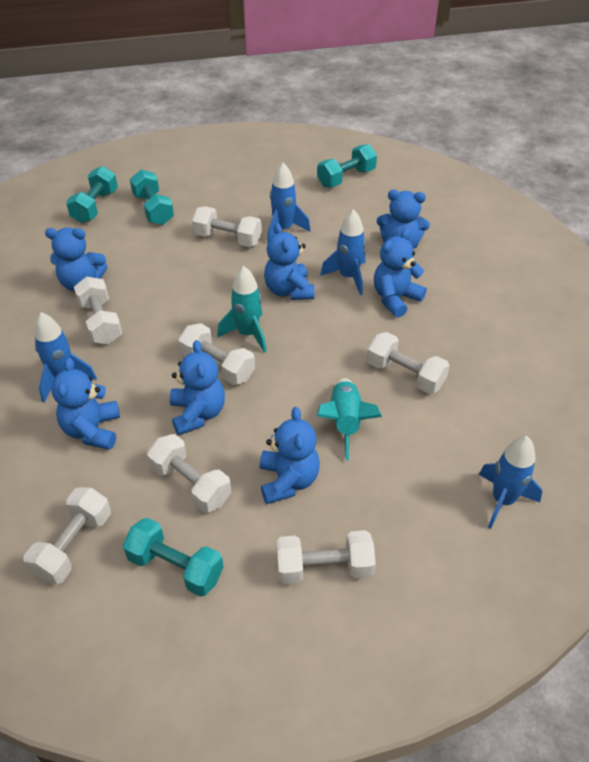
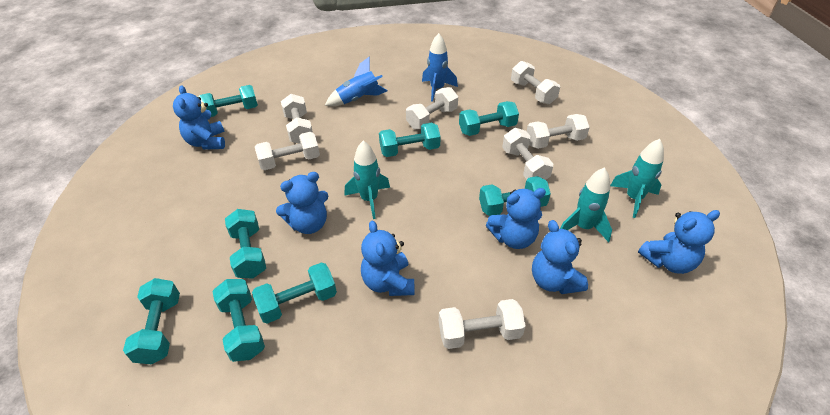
blue rocket: 4 -> 2
blue teddy bear: 7 -> 6
turquoise dumbbell: 4 -> 8
turquoise rocket: 2 -> 3

